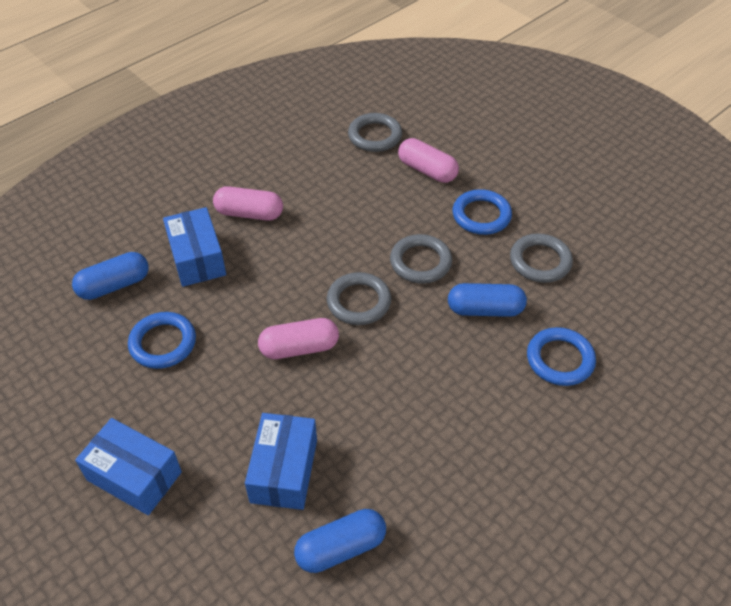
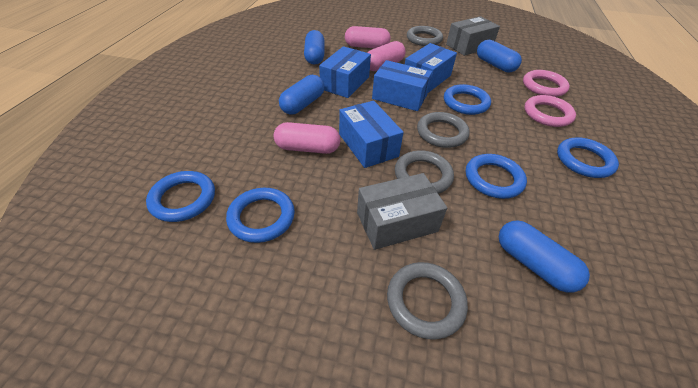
blue box: 3 -> 4
blue capsule: 3 -> 4
blue ring: 3 -> 5
grey box: 0 -> 2
pink ring: 0 -> 2

